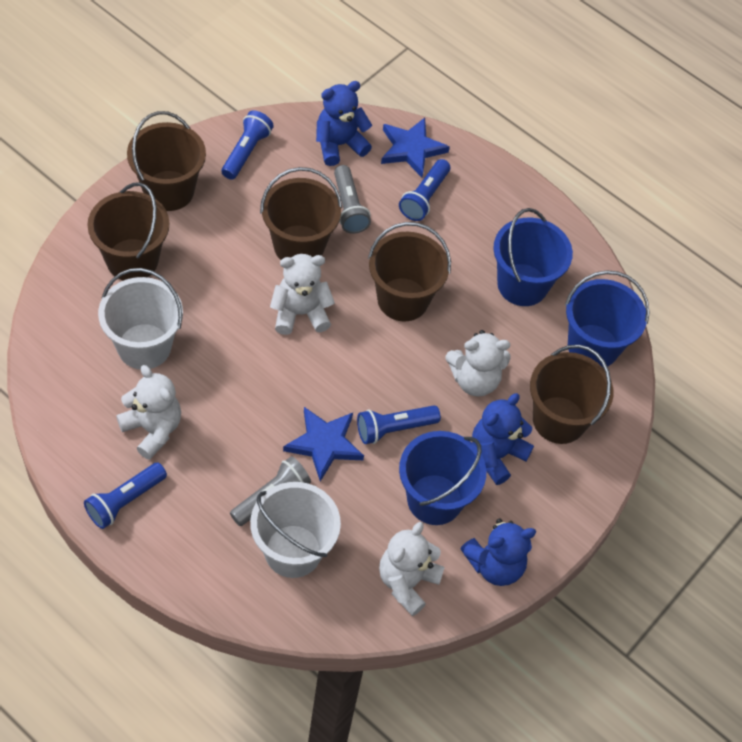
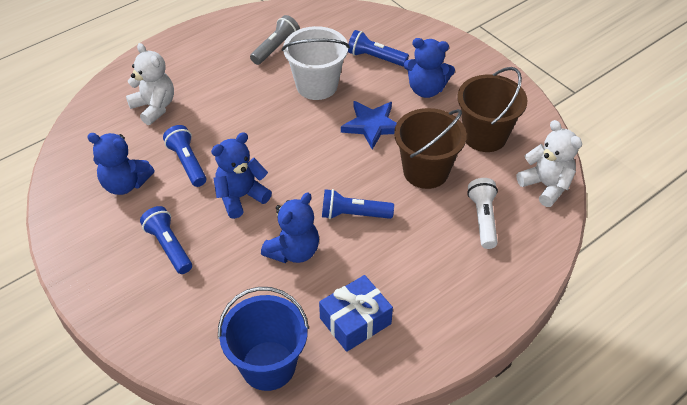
blue bucket: 3 -> 1
blue gift: 0 -> 1
blue star: 2 -> 1
blue teddy bear: 3 -> 4
brown bucket: 5 -> 2
grey flashlight: 2 -> 1
white bucket: 2 -> 1
white flashlight: 0 -> 1
white teddy bear: 4 -> 2

